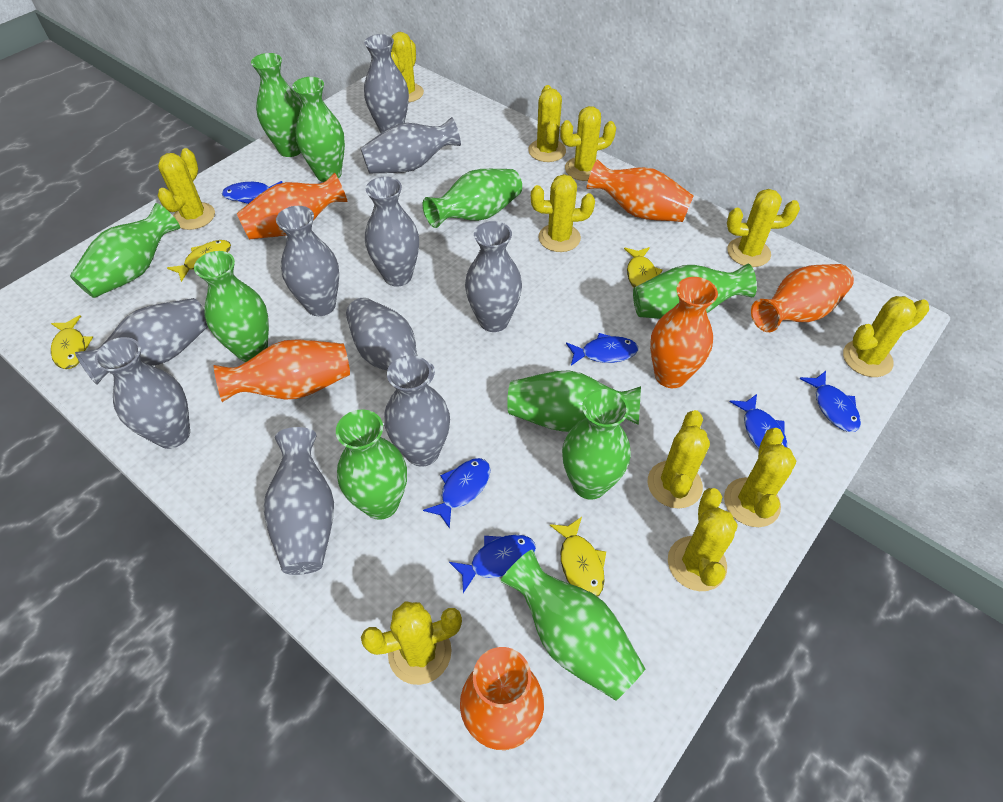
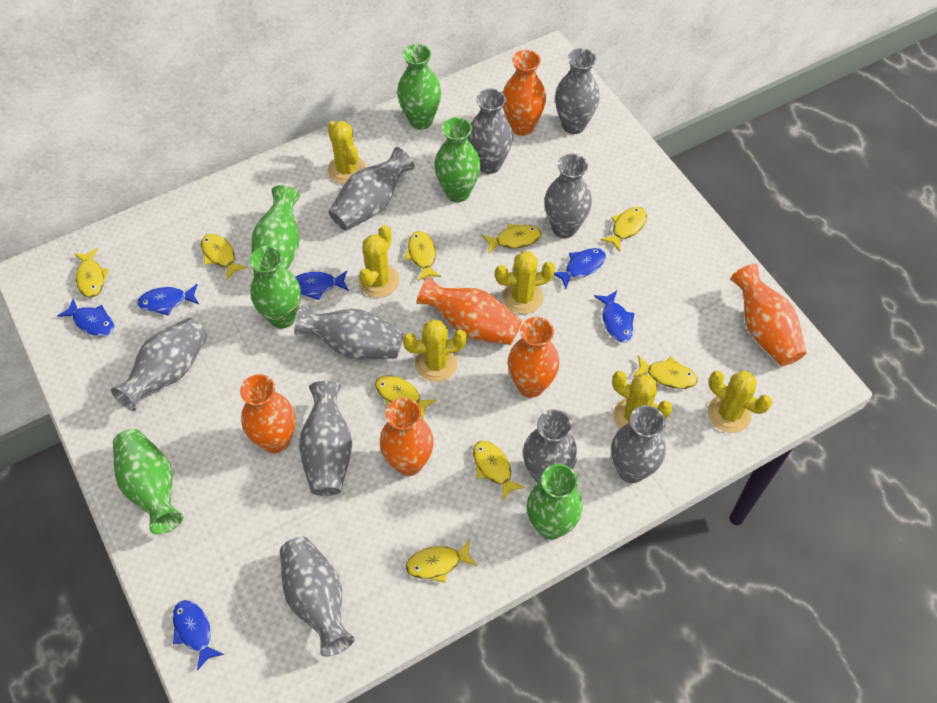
green vase: 10 -> 6
yellow cactus: 11 -> 6
yellow fish: 4 -> 9

